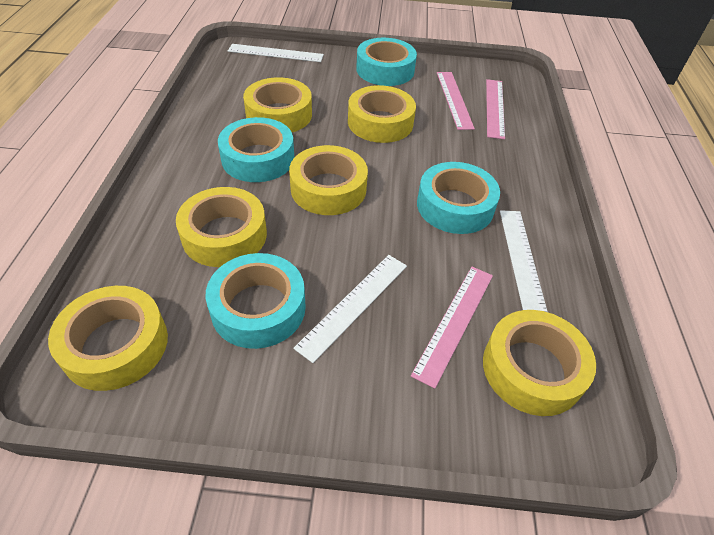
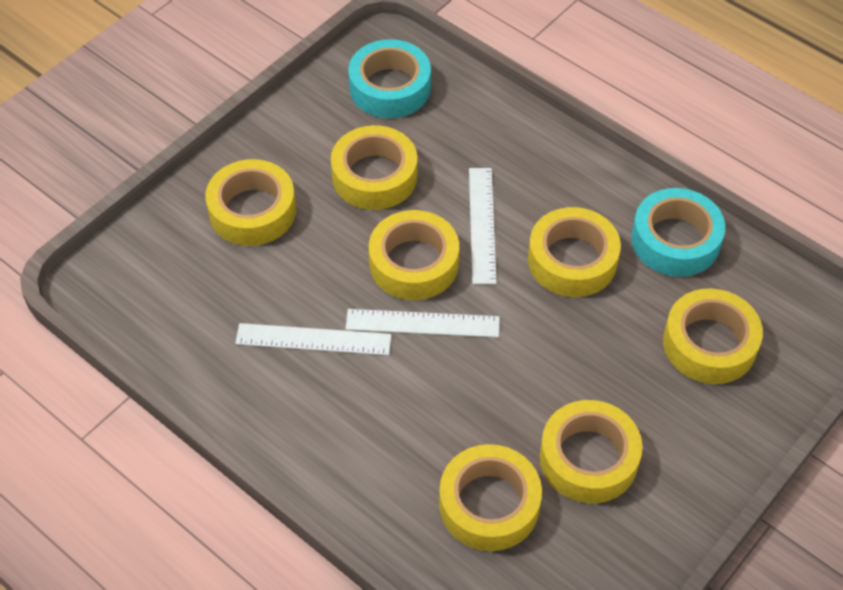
pink ruler: 3 -> 0
turquoise tape: 4 -> 2
yellow tape: 6 -> 7

